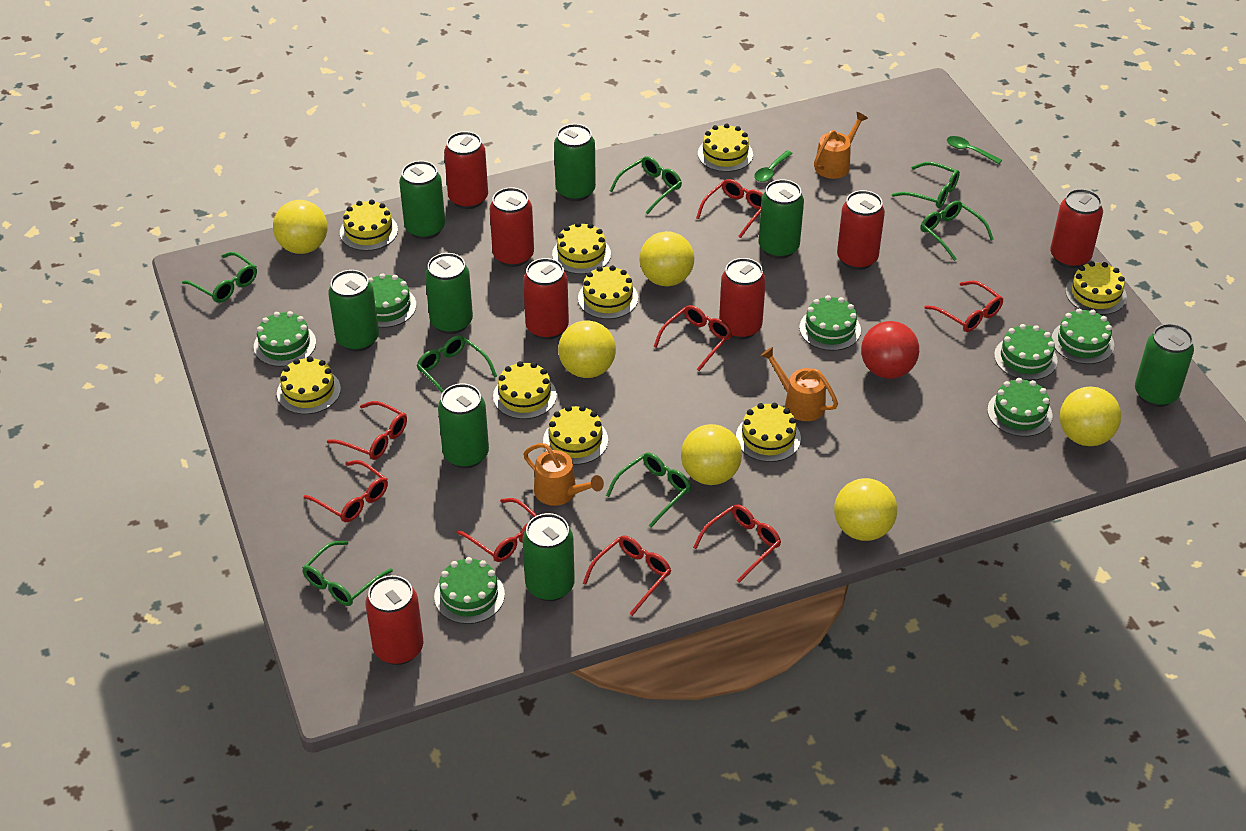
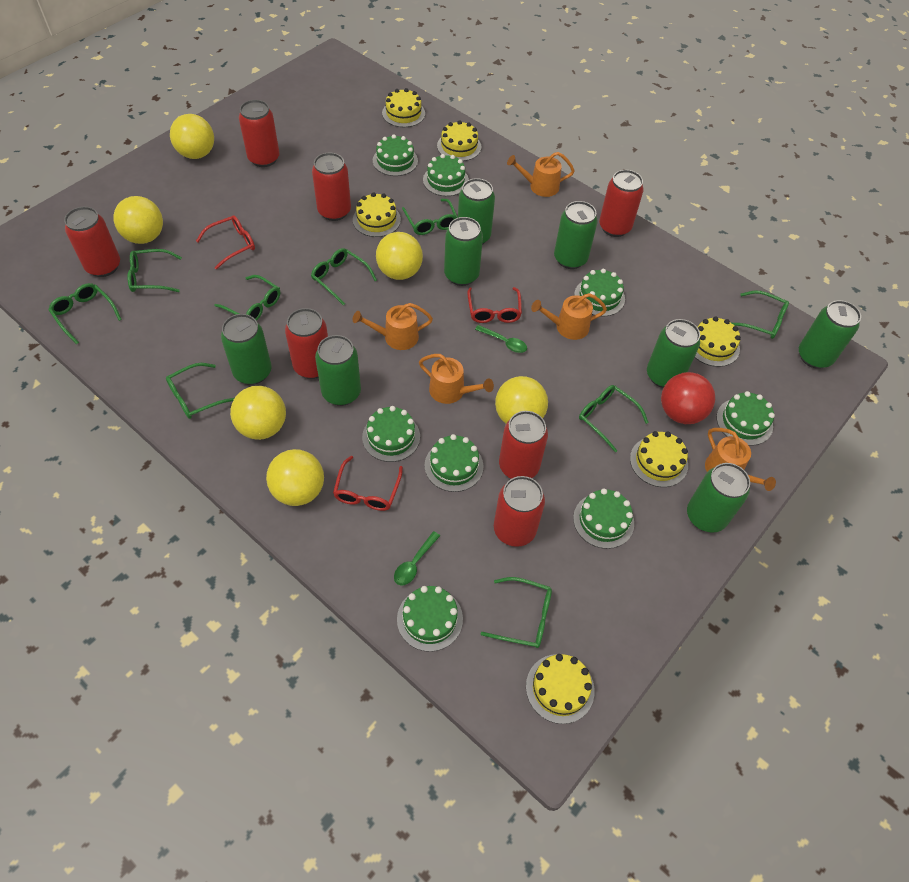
green cake: 7 -> 8
green glasses: 7 -> 9
orange watering can: 3 -> 5
red glasses: 8 -> 3
yellow cake: 9 -> 6

